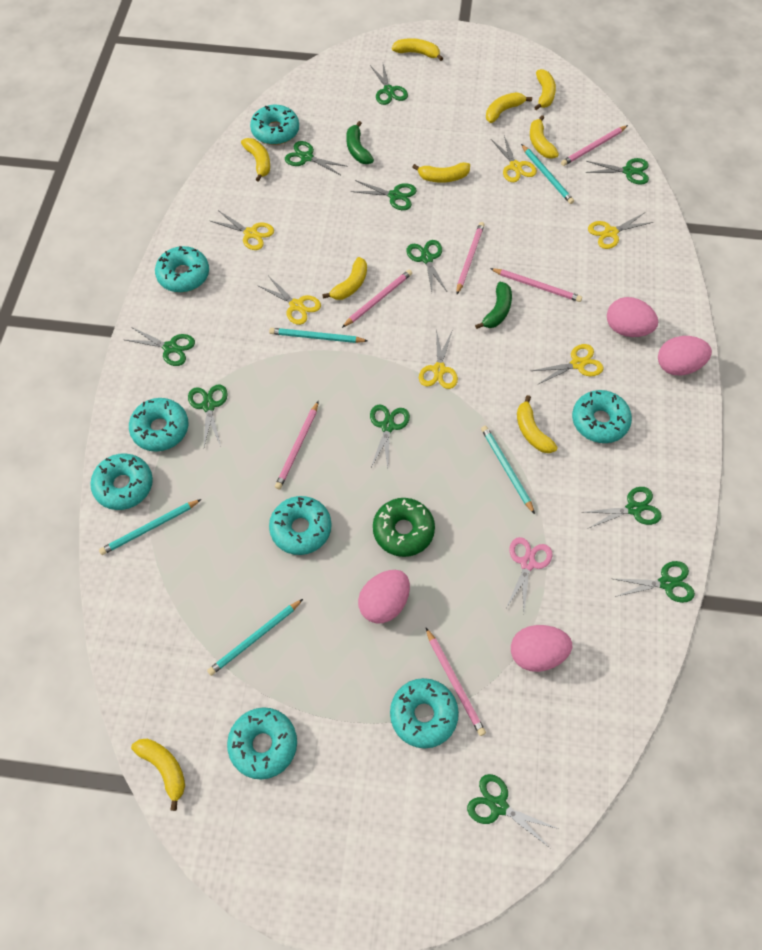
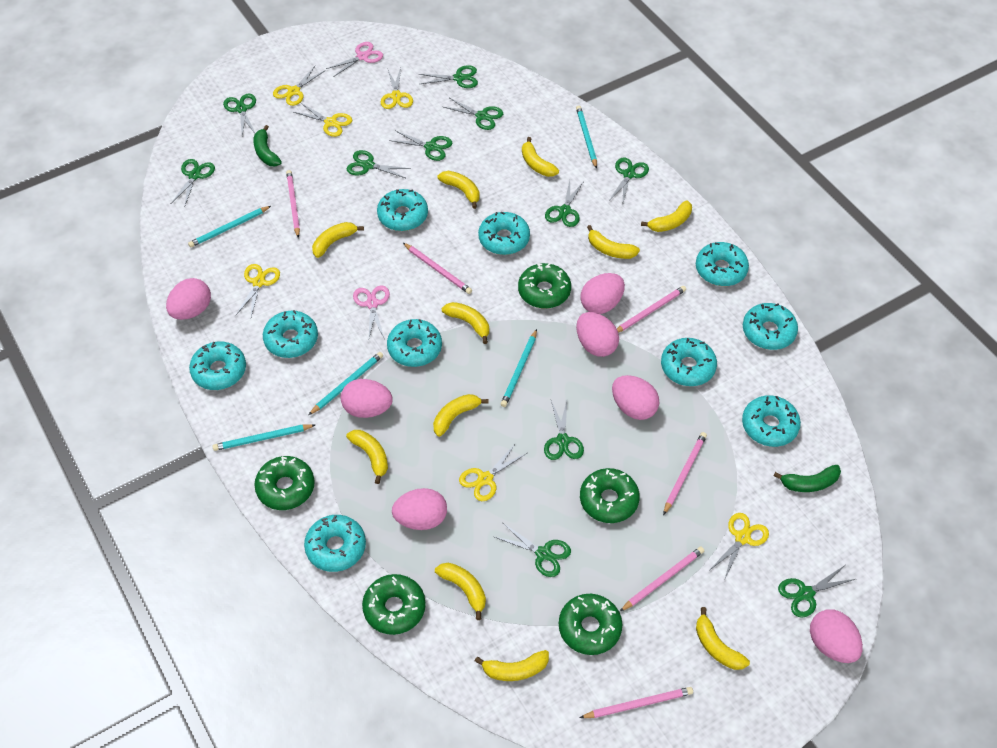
green donut: 1 -> 5
pink egg: 4 -> 7
pink scissors: 1 -> 2
turquoise donut: 8 -> 10
yellow banana: 9 -> 11

